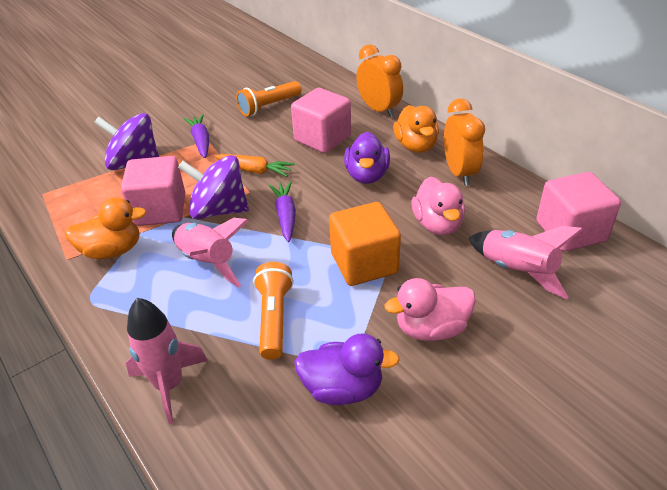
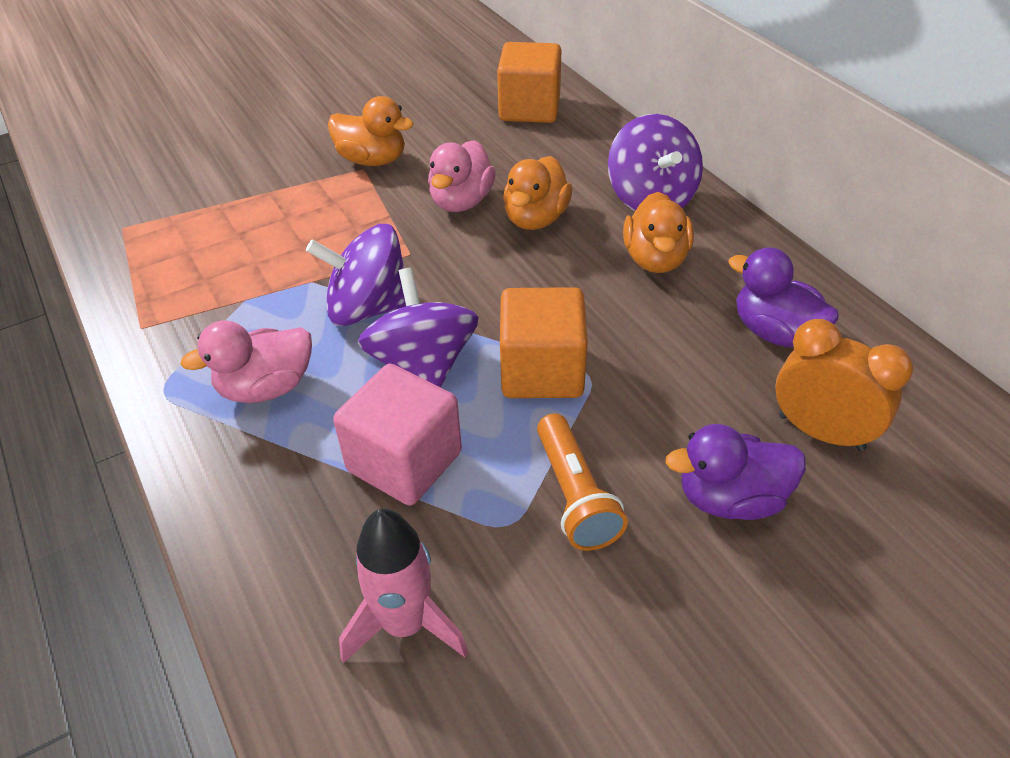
orange carrot: 1 -> 0
orange clock: 2 -> 1
orange cube: 1 -> 2
orange duck: 2 -> 3
orange flashlight: 2 -> 1
pink cube: 3 -> 1
pink rocket: 3 -> 1
purple carrot: 2 -> 0
purple spinning top: 2 -> 3

